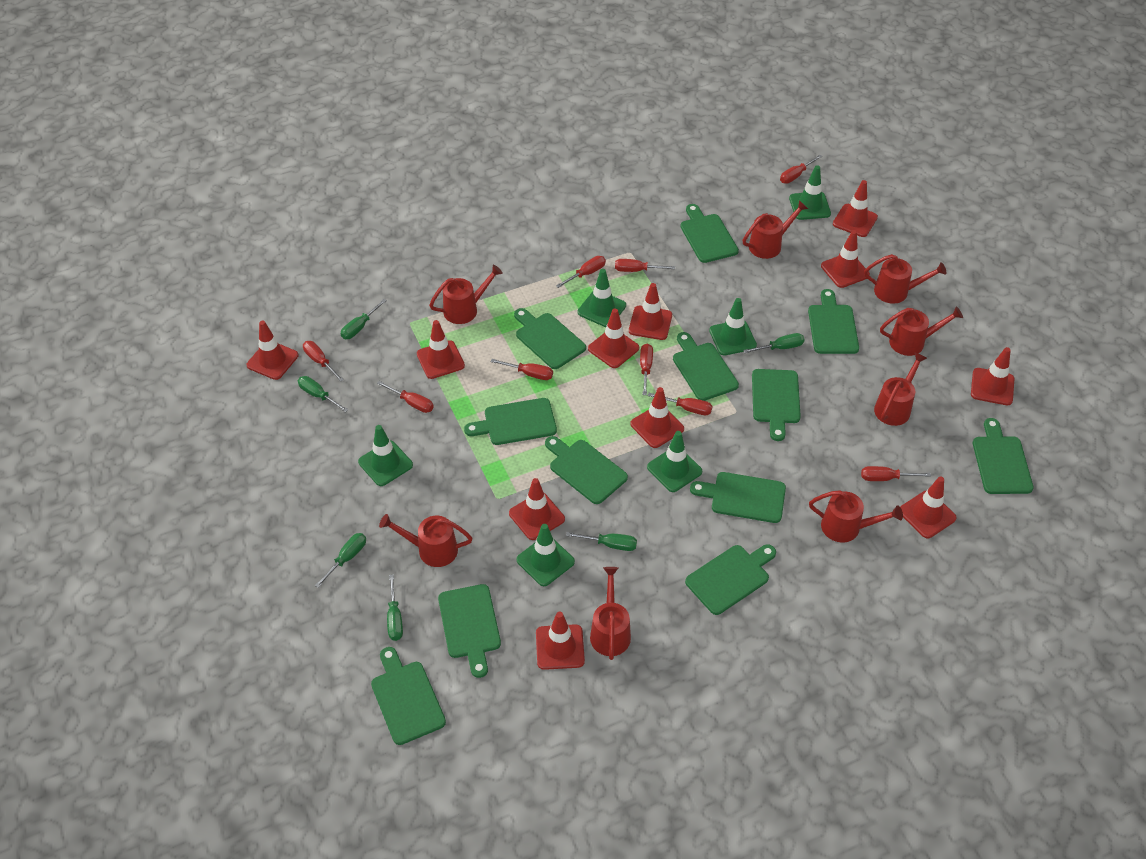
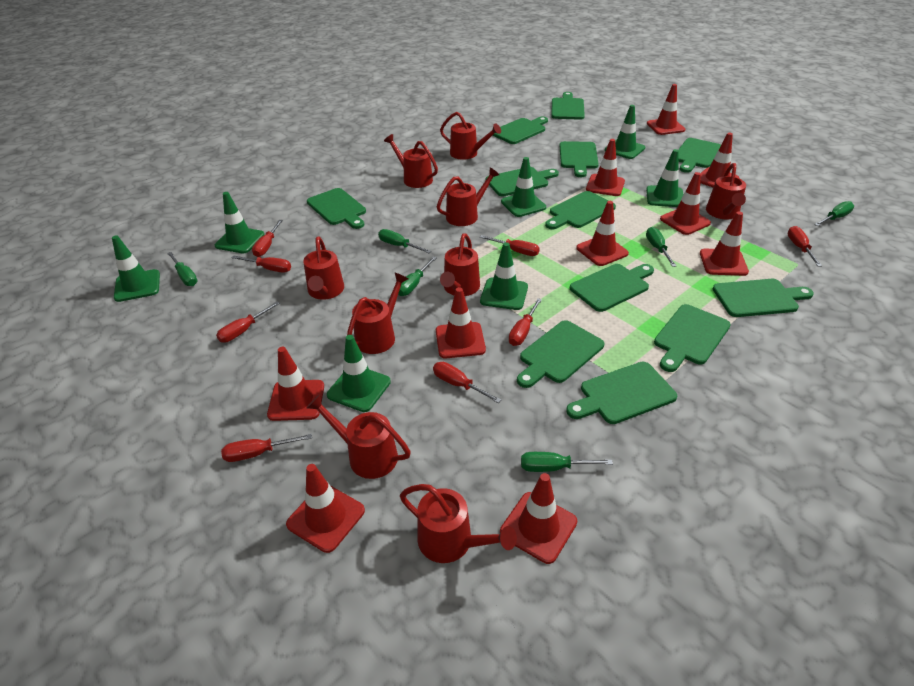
green traffic cone: 6 -> 7
red screwdriver: 9 -> 8
red traffic cone: 11 -> 10
red watering can: 8 -> 9

